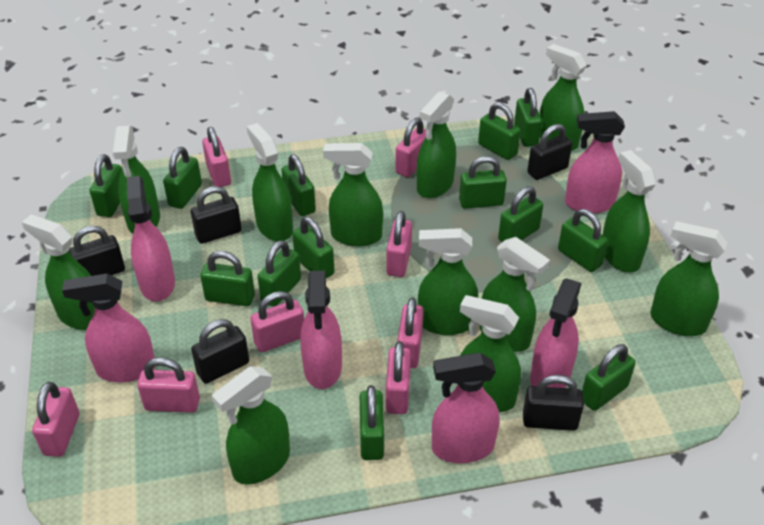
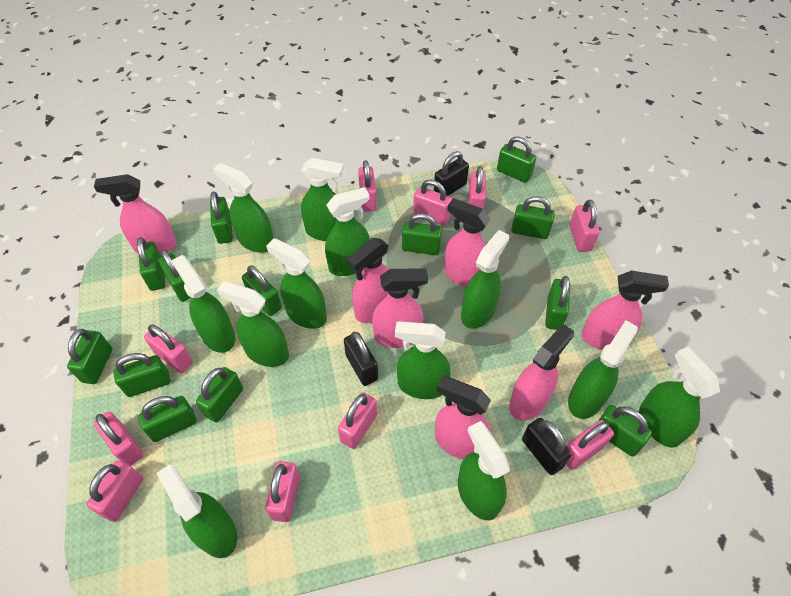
black padlock: 5 -> 3
pink padlock: 8 -> 10
pink spray bottle: 6 -> 7

